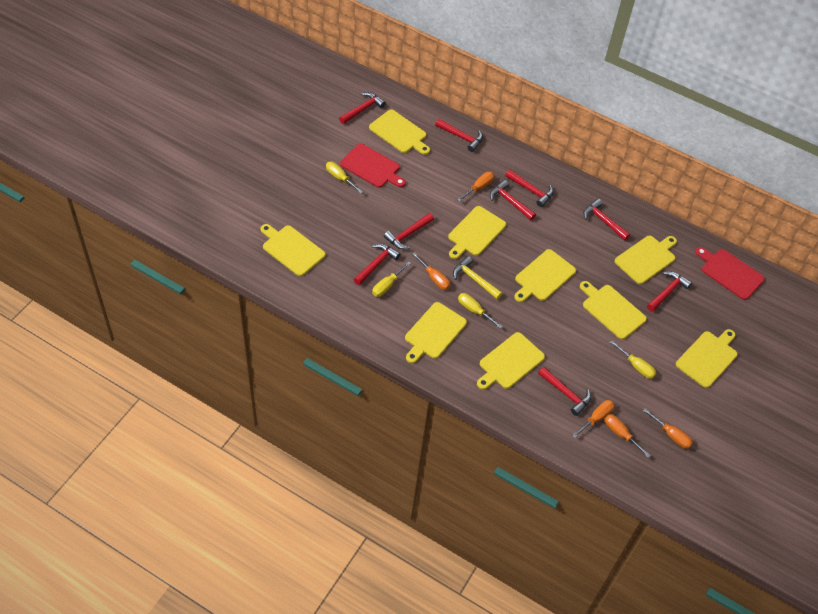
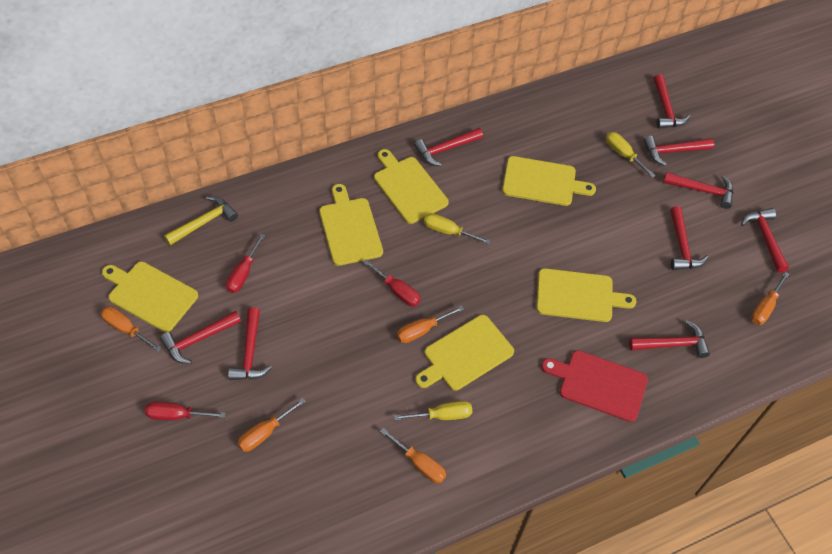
red cutting board: 2 -> 1
red screwdriver: 0 -> 3
yellow cutting board: 9 -> 6
yellow screwdriver: 4 -> 3

